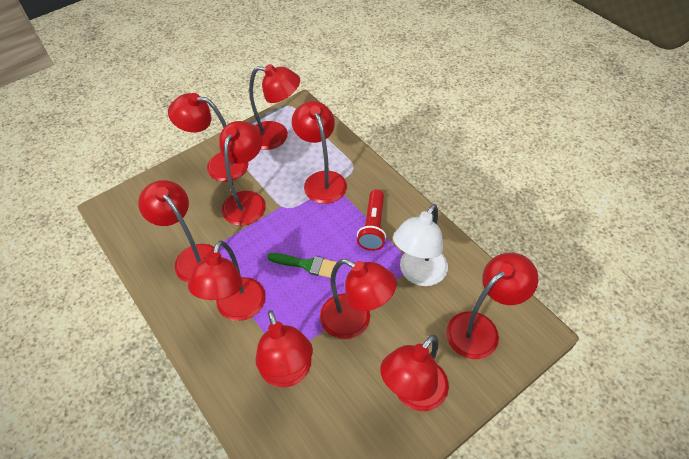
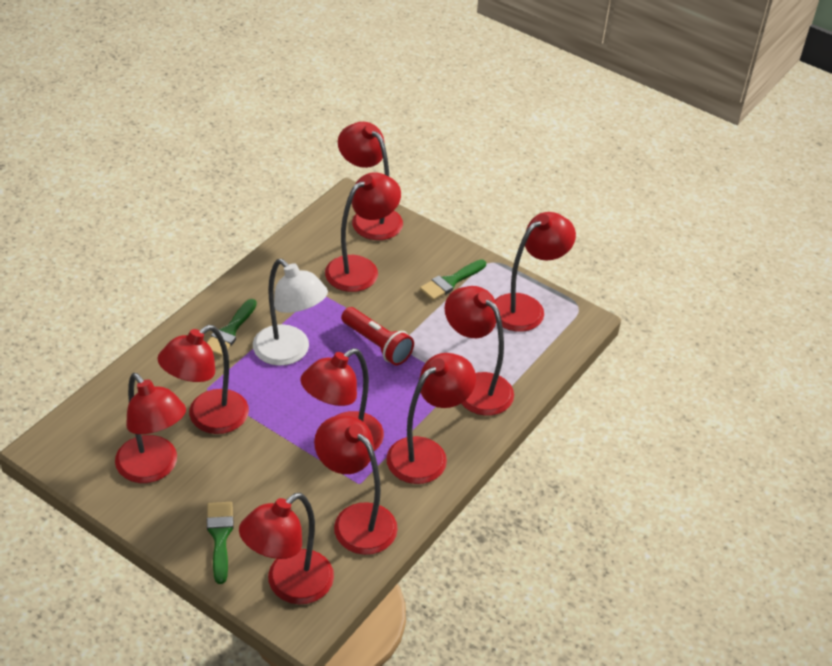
green brush: 1 -> 3

